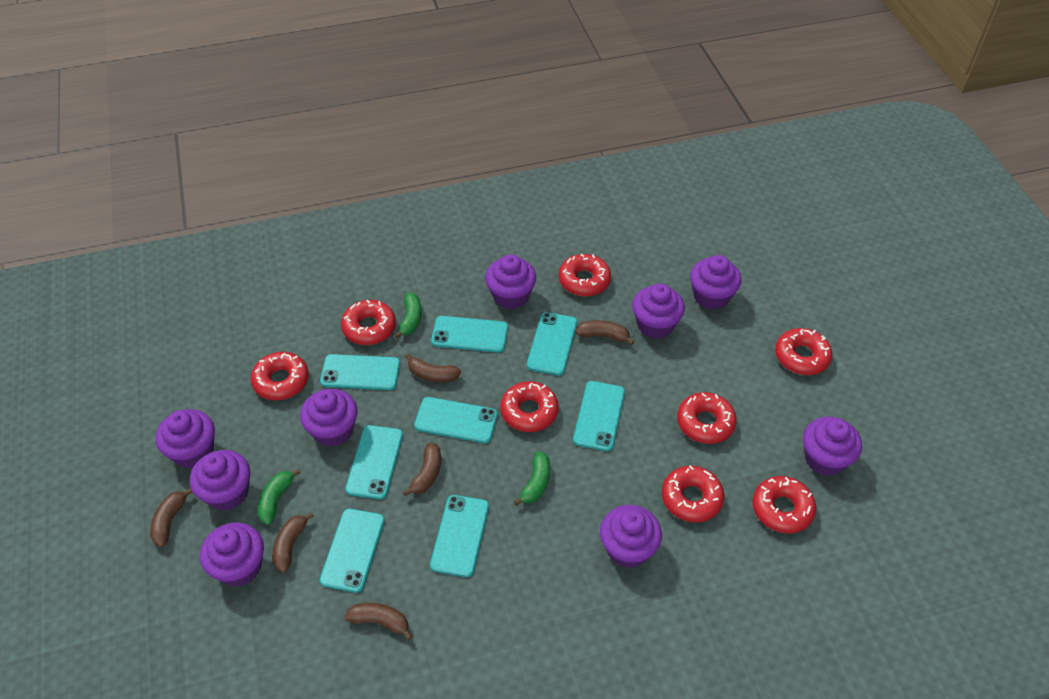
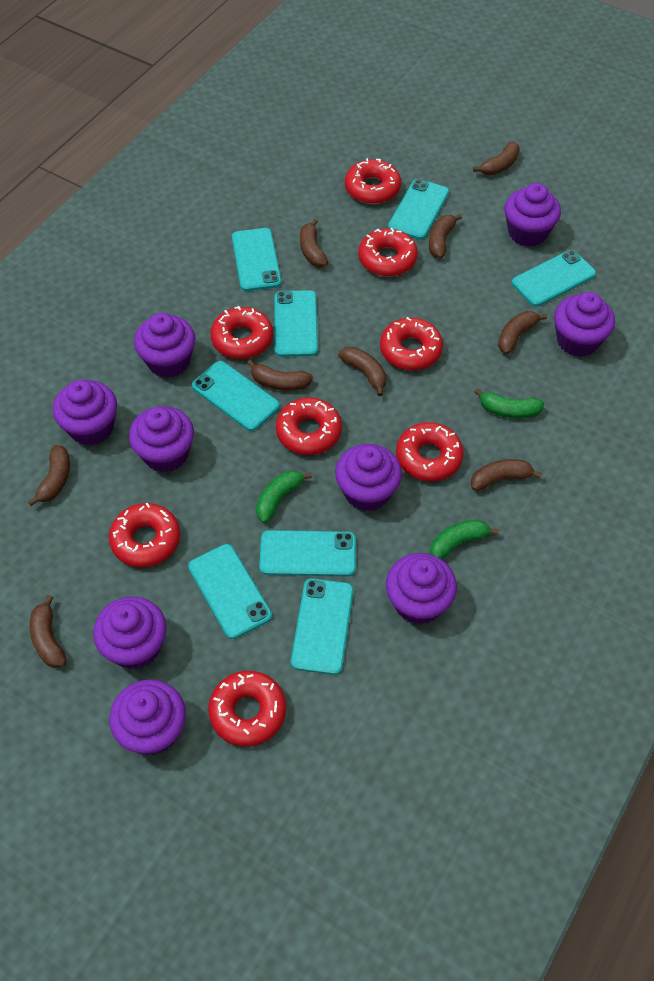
brown banana: 6 -> 9

